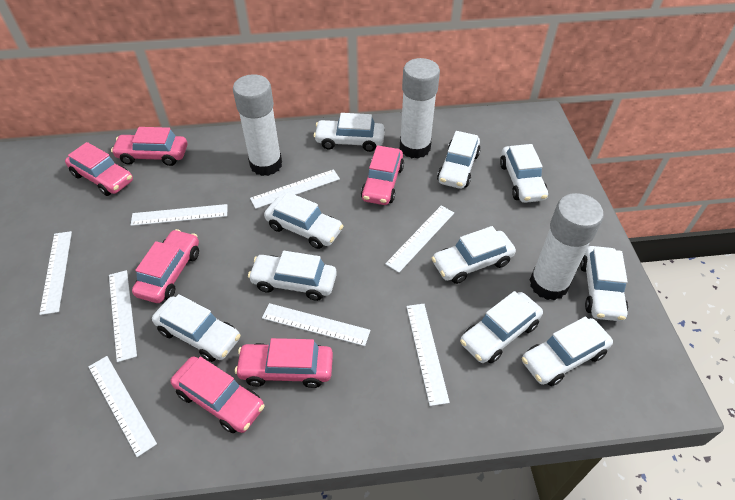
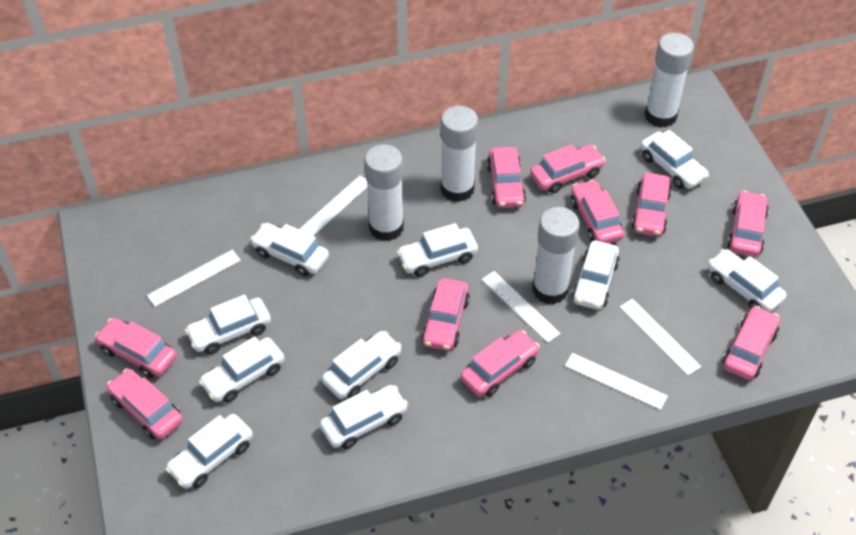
pink car: 6 -> 10
white glue stick: 3 -> 4
white ruler: 8 -> 5

